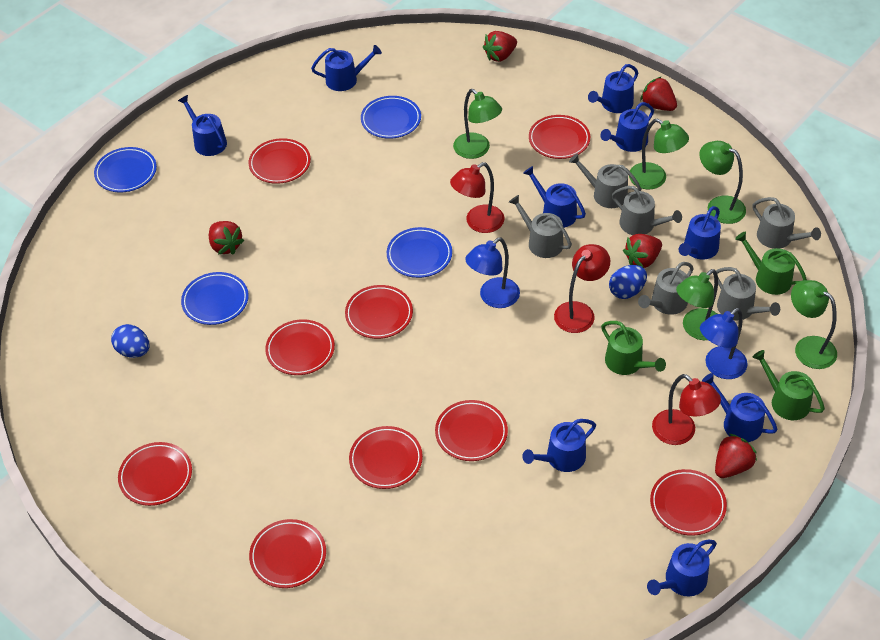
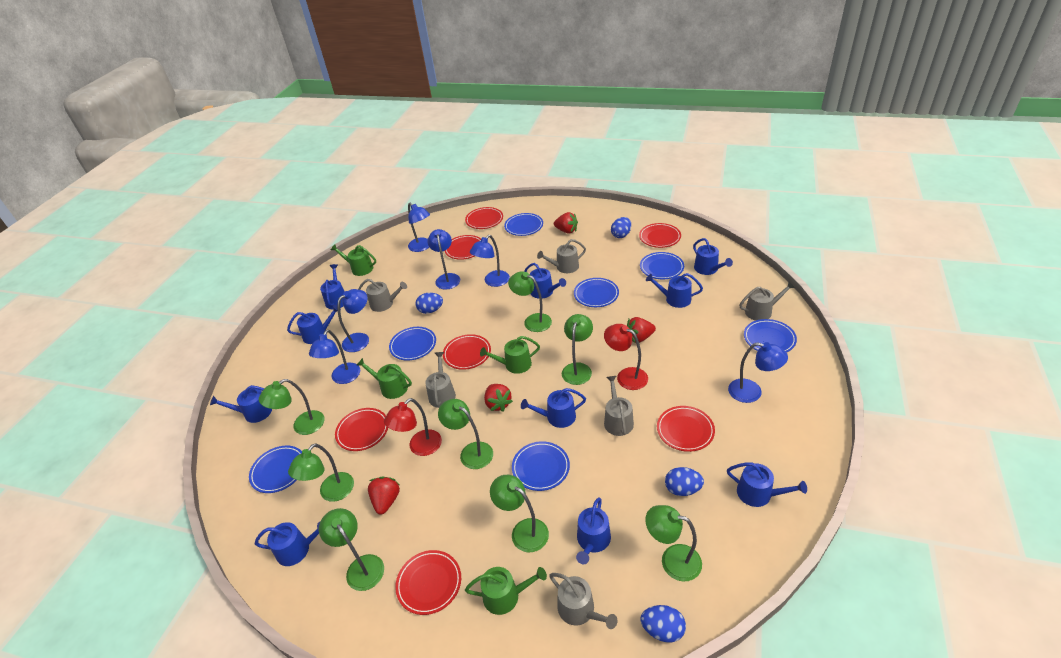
blue egg: 2 -> 4
blue lamp: 2 -> 6
blue plate: 4 -> 7
blue watering can: 9 -> 10
green lamp: 5 -> 8
green watering can: 3 -> 4
red lamp: 3 -> 2
red plate: 9 -> 7
red strawberry: 5 -> 4

